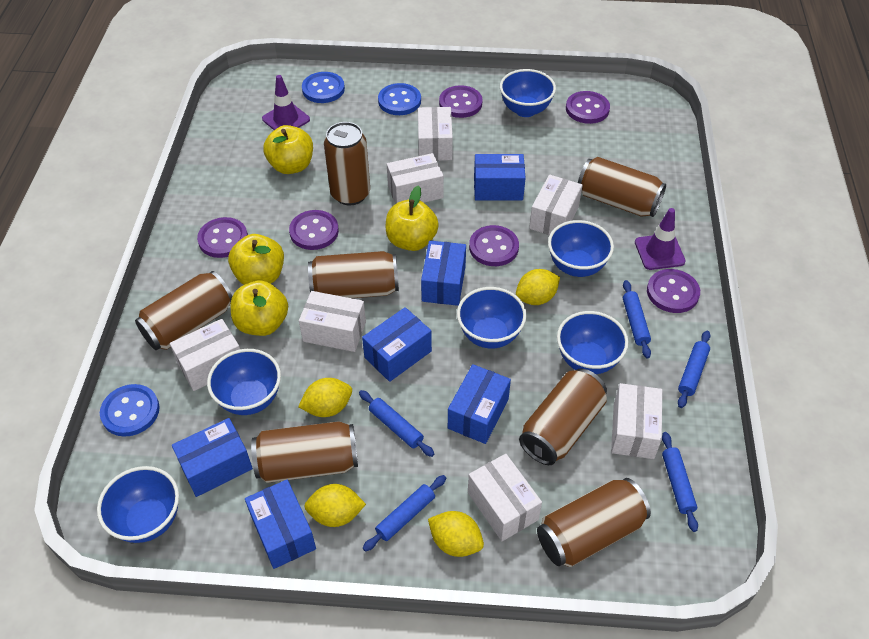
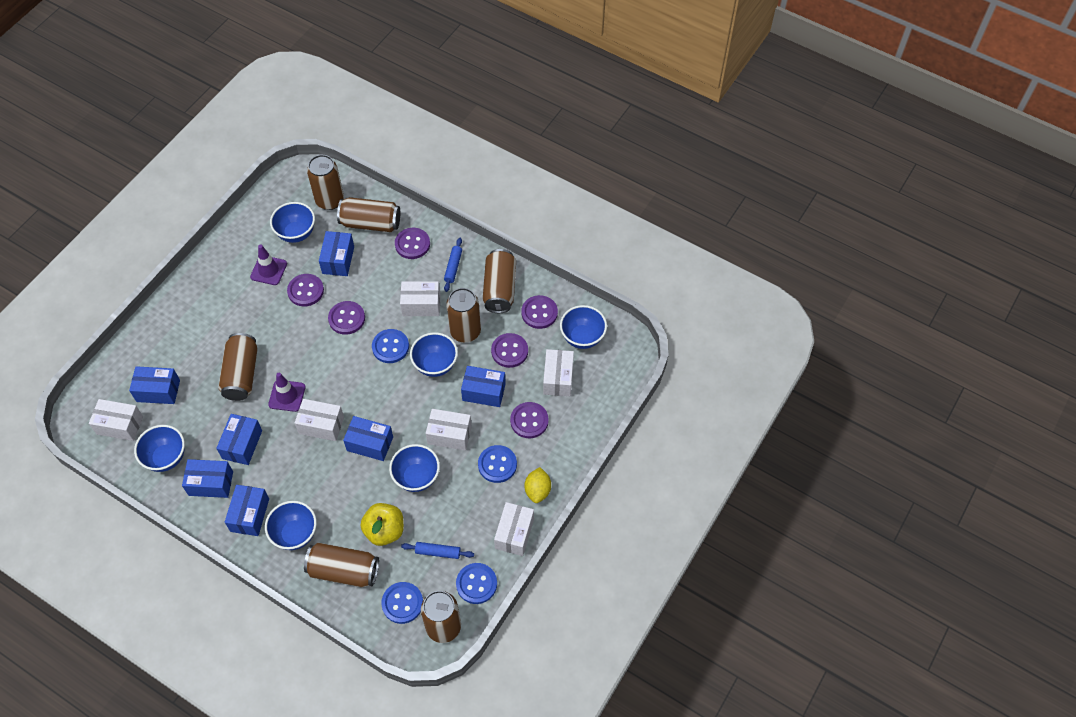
blue box: 6 -> 7
blue button: 3 -> 4
blue rolling pin: 5 -> 2
white box: 7 -> 6
yellow apple: 4 -> 1
yellow lemon: 4 -> 1

